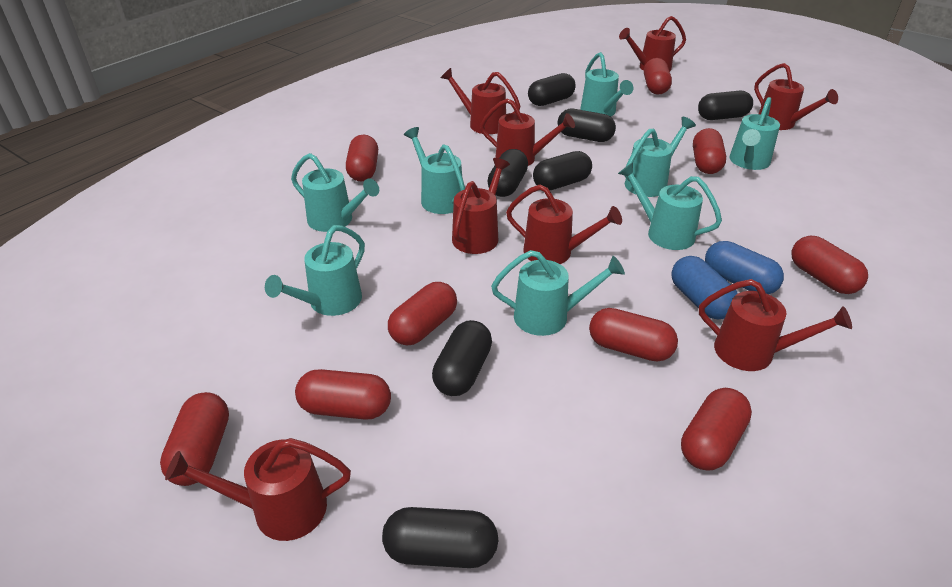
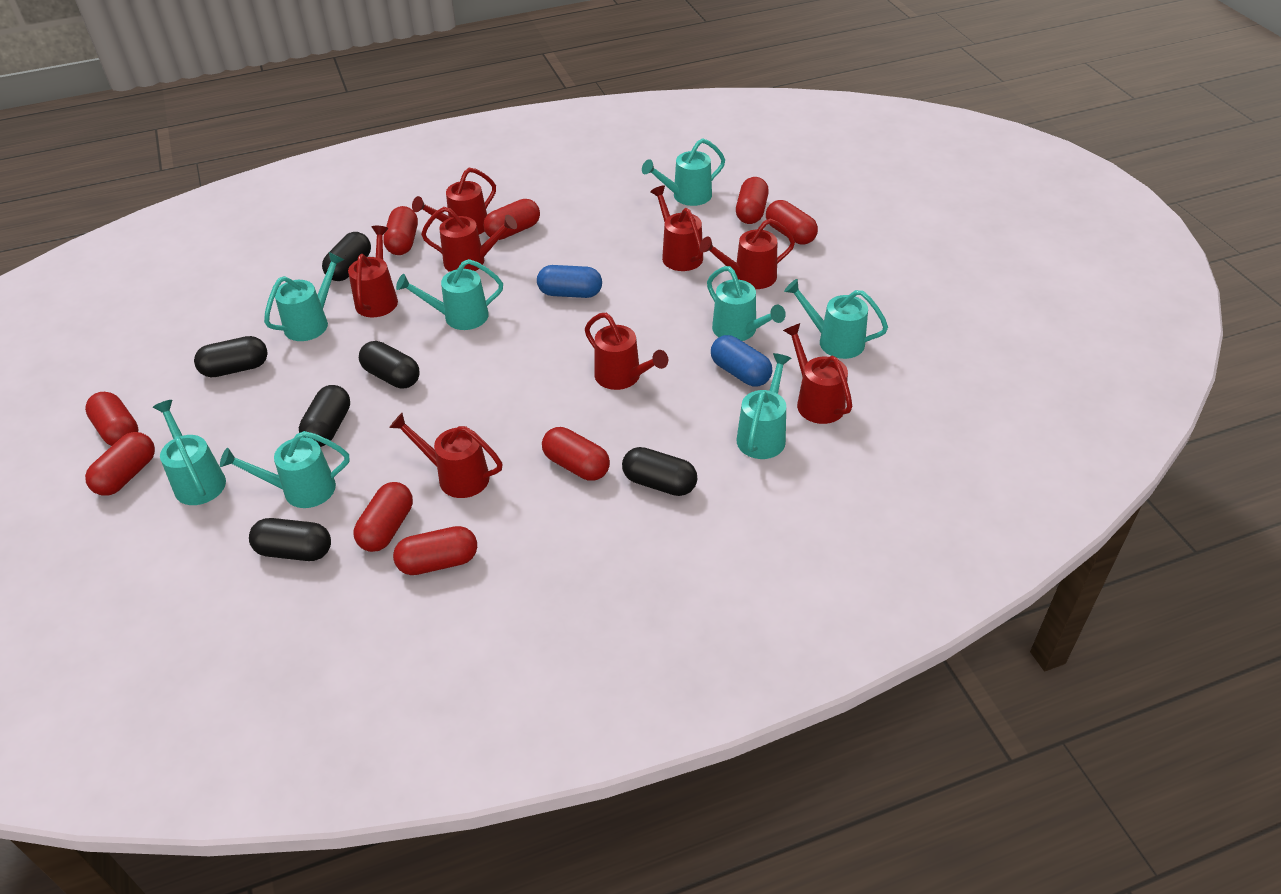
black capsule: 7 -> 6

